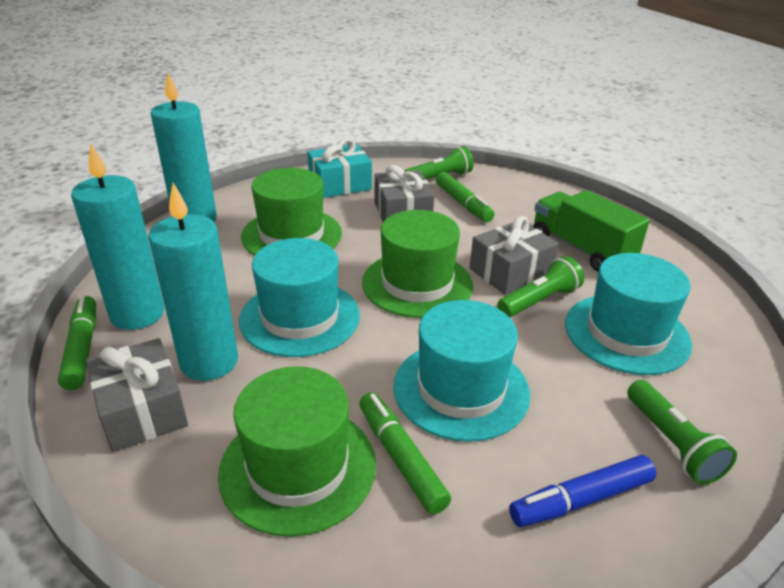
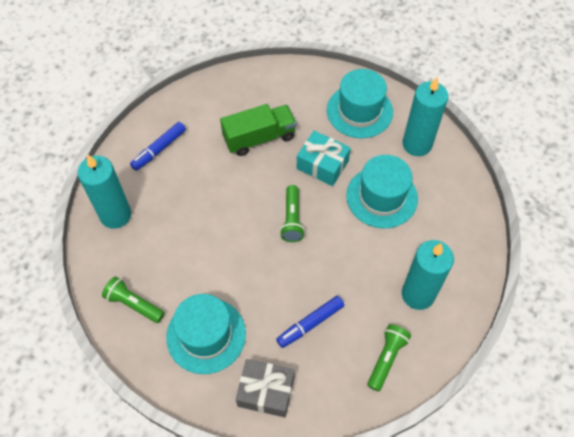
blue marker: 1 -> 2
green hat: 3 -> 0
green marker: 3 -> 0
grey gift: 3 -> 1

